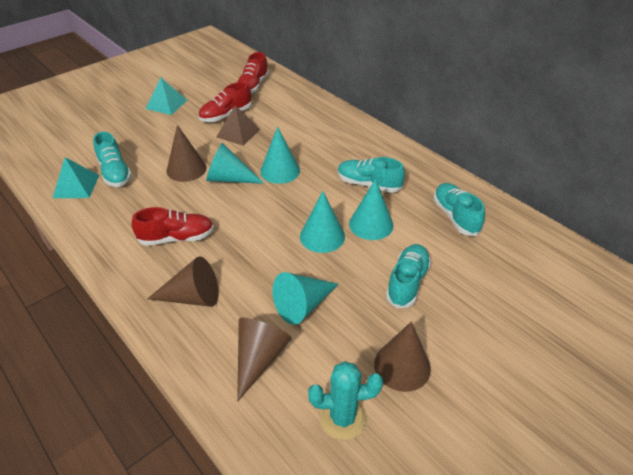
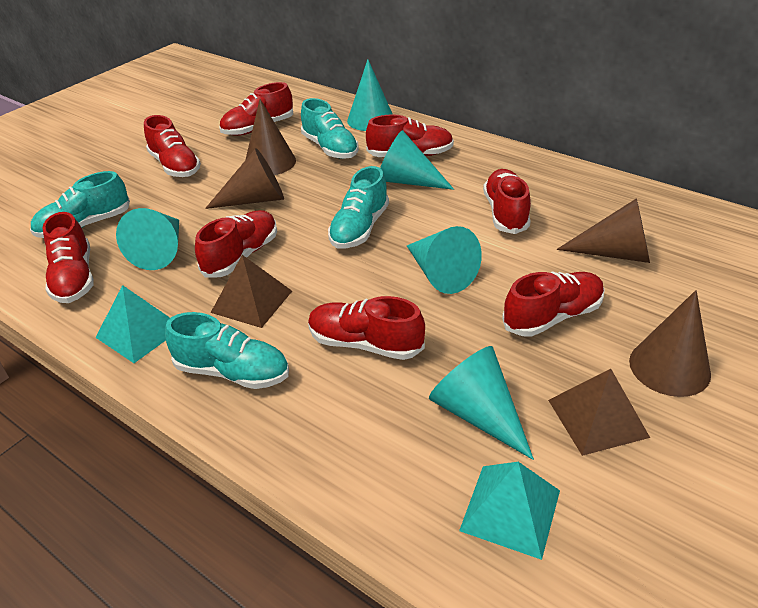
brown pyramid: 1 -> 2
red shoe: 3 -> 8
turquoise cactus: 1 -> 0

